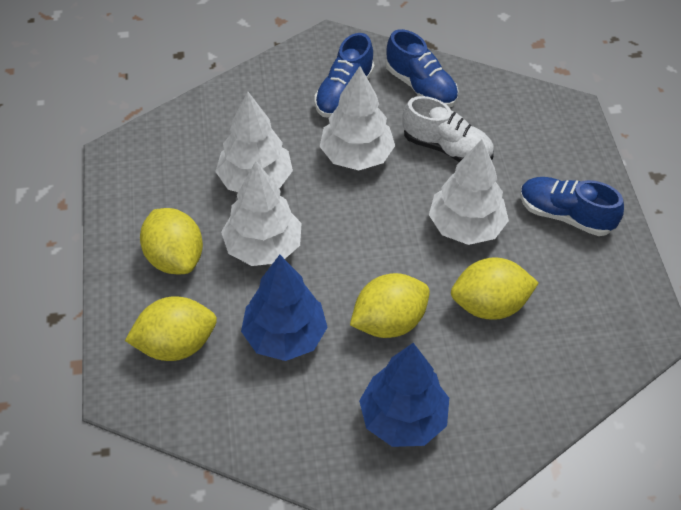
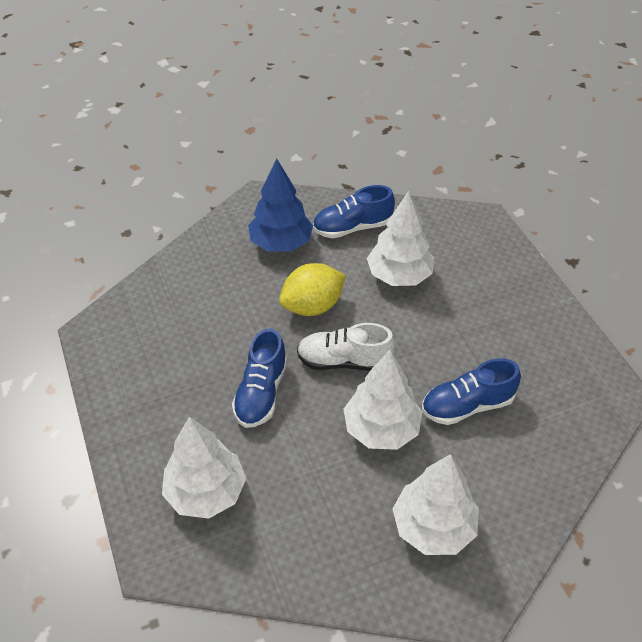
blue tree: 2 -> 1
yellow lemon: 4 -> 1

